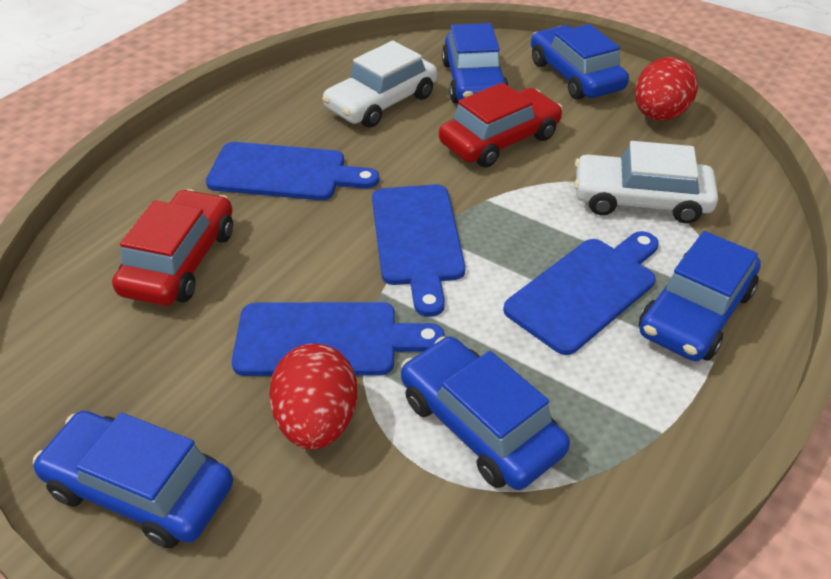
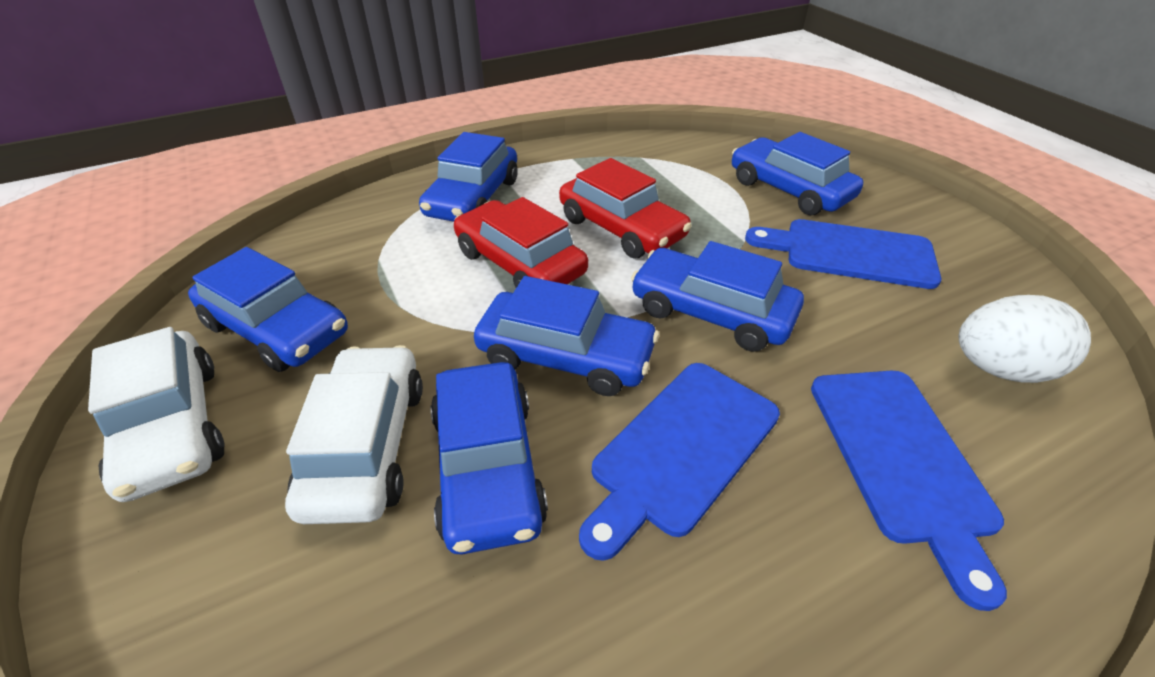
blue car: 5 -> 6
blue cutting board: 4 -> 3
red egg: 2 -> 0
white egg: 0 -> 1

